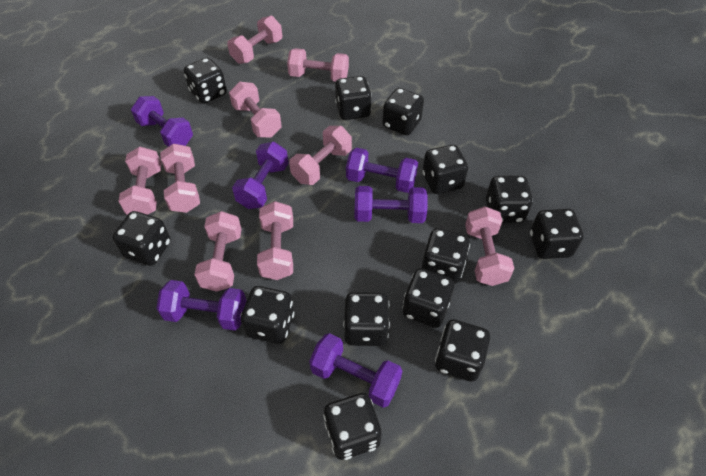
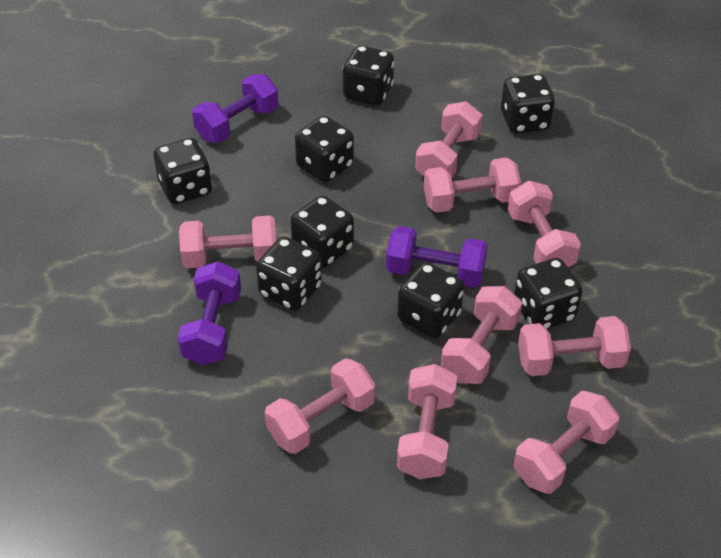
black dice: 13 -> 8
purple dumbbell: 6 -> 3

